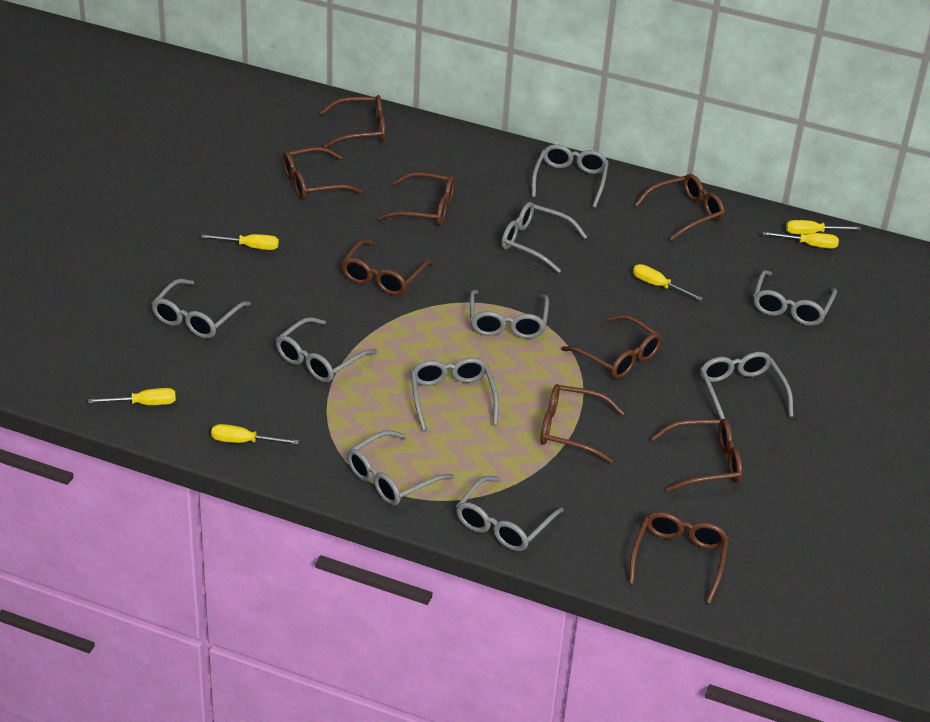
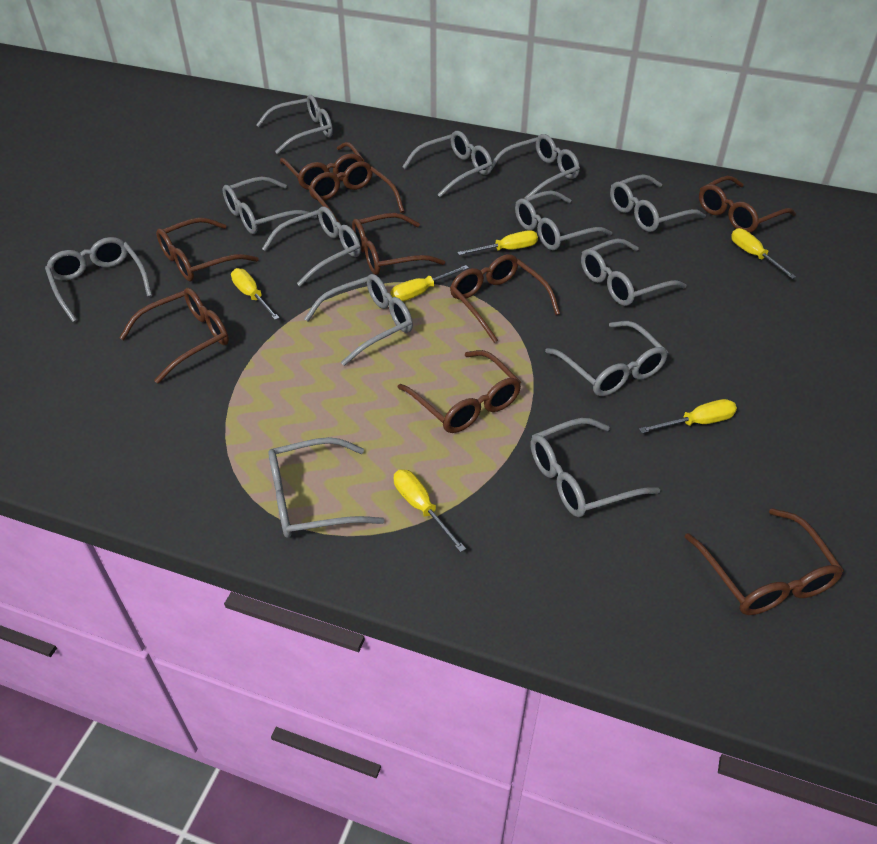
grey glasses: 10 -> 13

